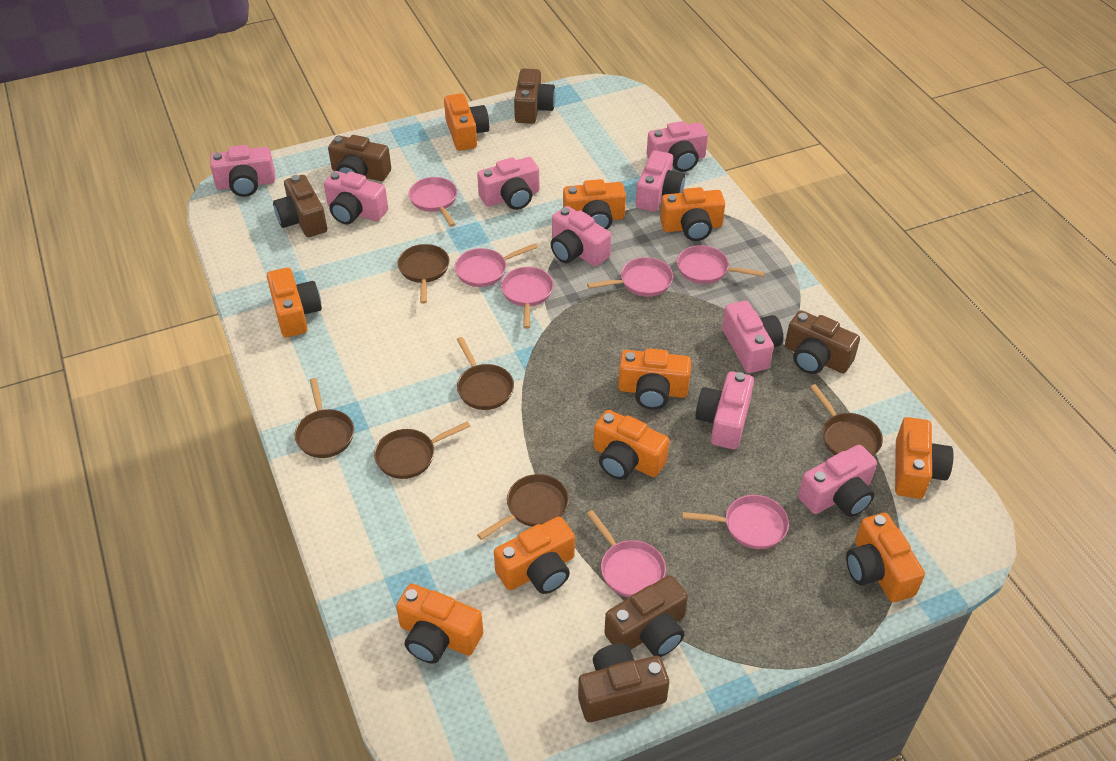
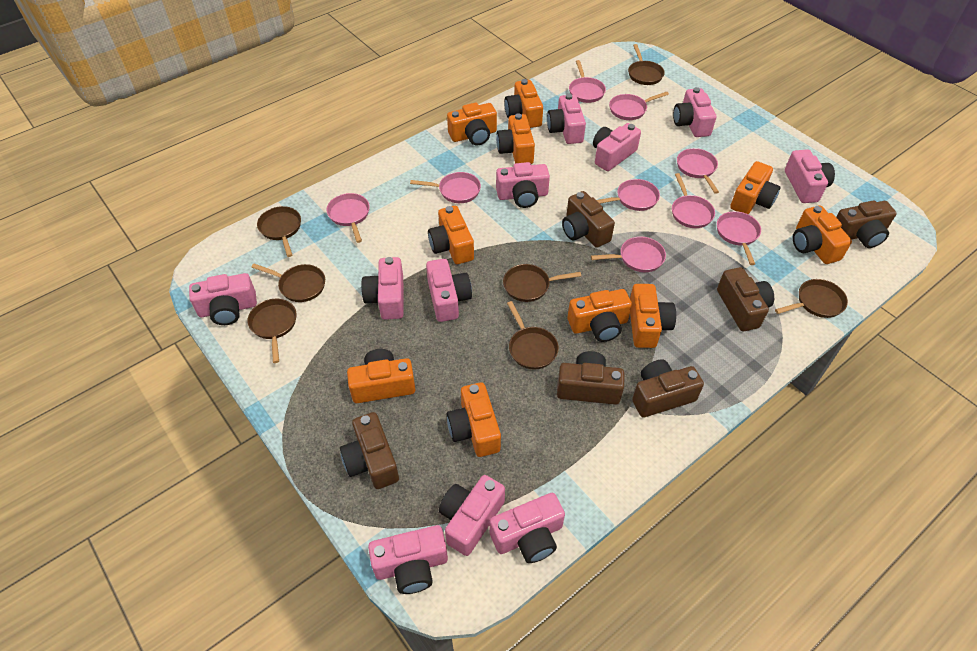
brown pan: 6 -> 7
pink camera: 9 -> 11
pink pan: 7 -> 9

